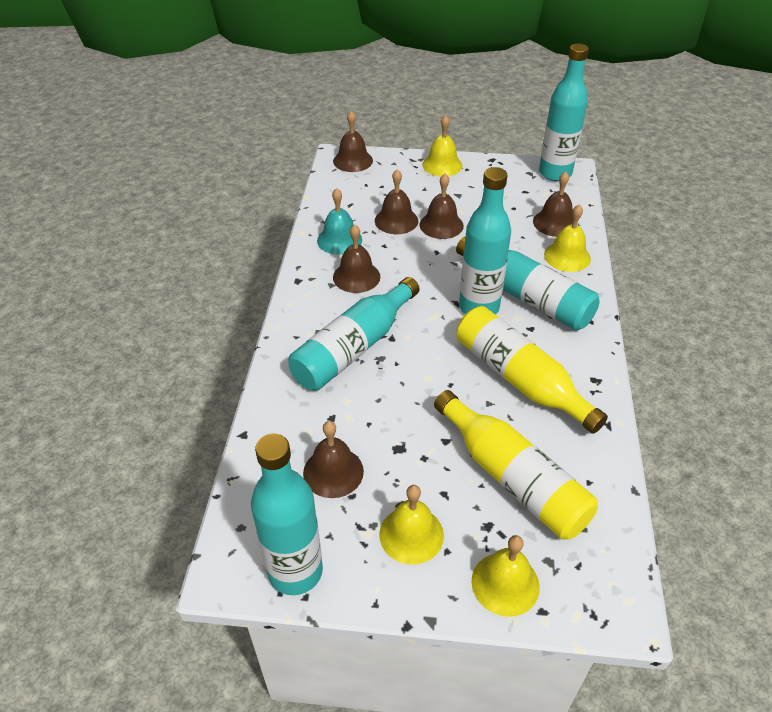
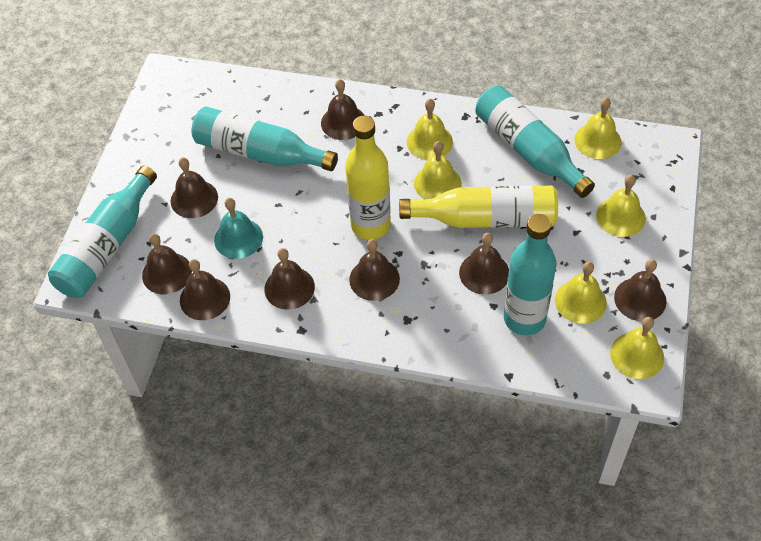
brown bell: 6 -> 8
turquoise bottle: 5 -> 4
yellow bell: 4 -> 6

